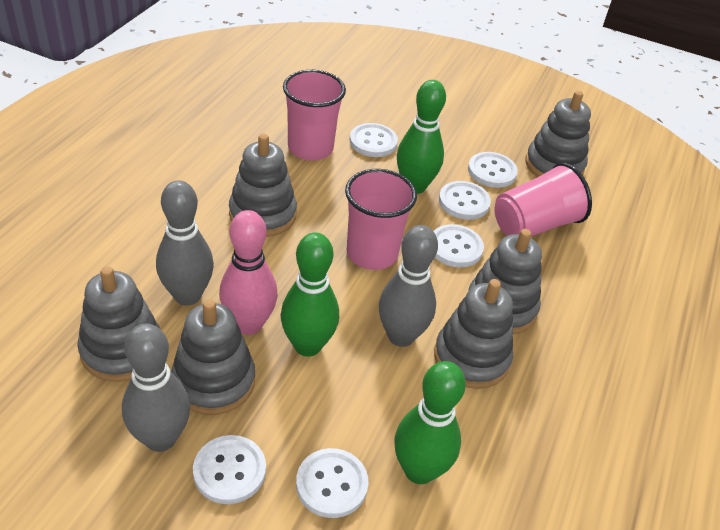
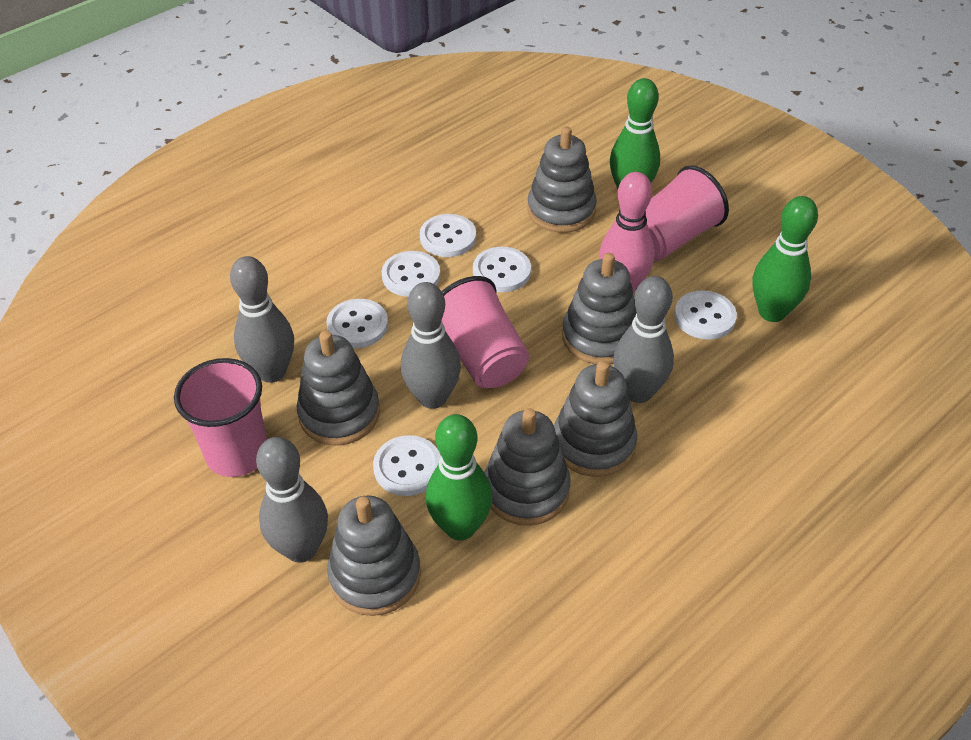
grey bowling pin: 3 -> 4

